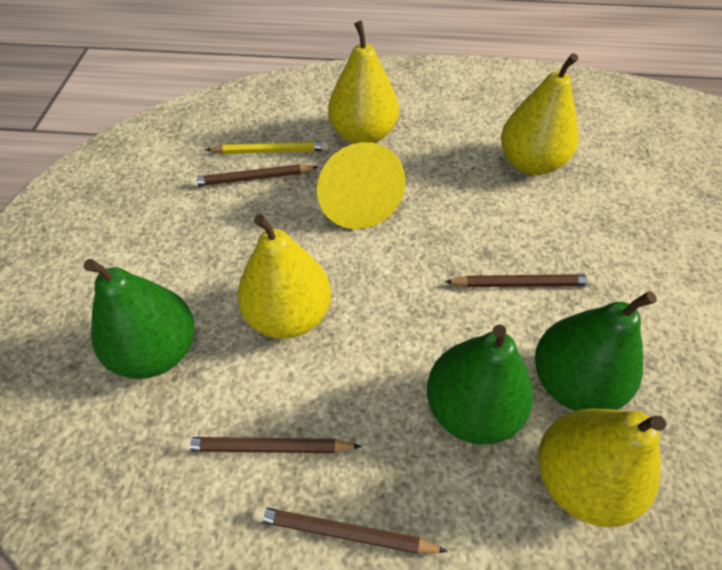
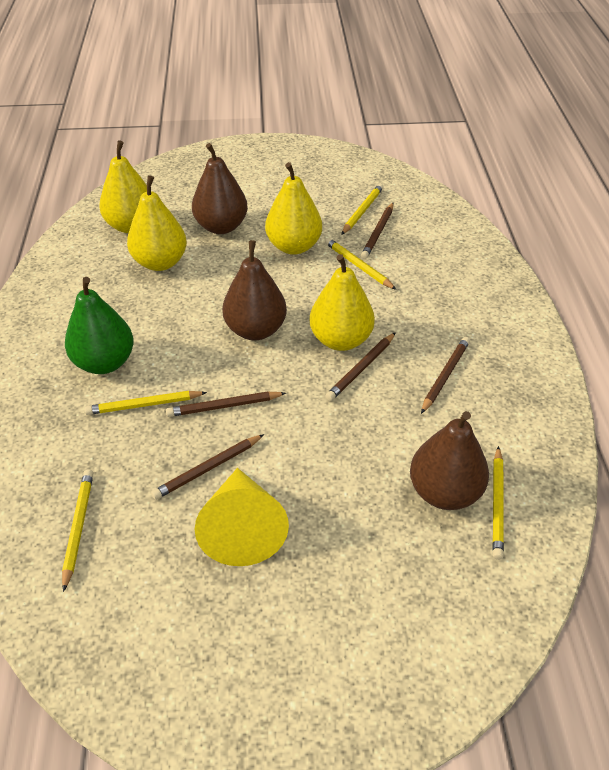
brown pear: 0 -> 3
brown pencil: 4 -> 5
green pear: 3 -> 1
yellow pencil: 1 -> 5

